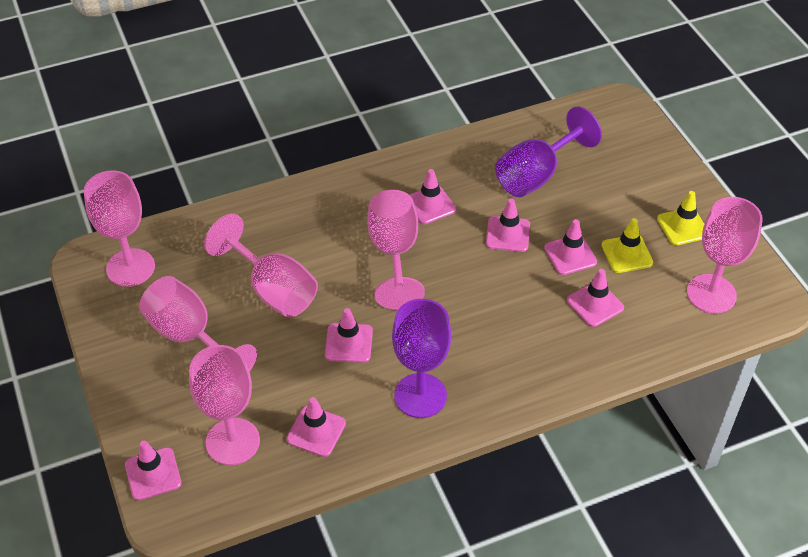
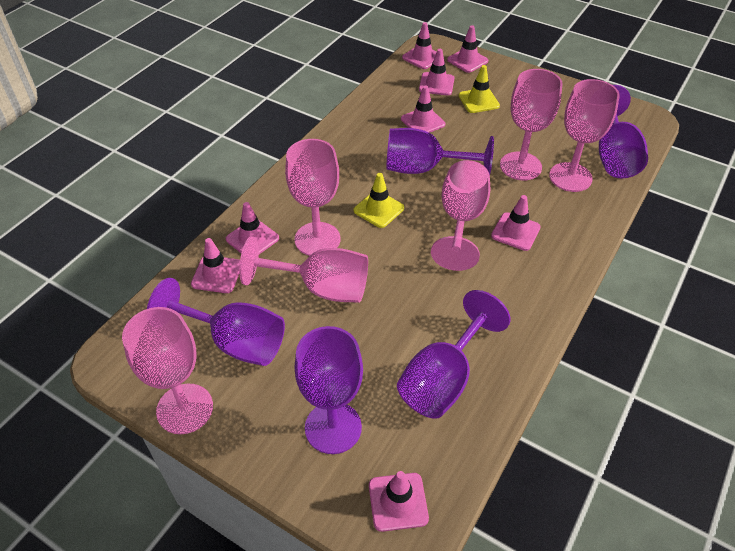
pink traffic cone: 7 -> 8
purple goblet: 2 -> 5

